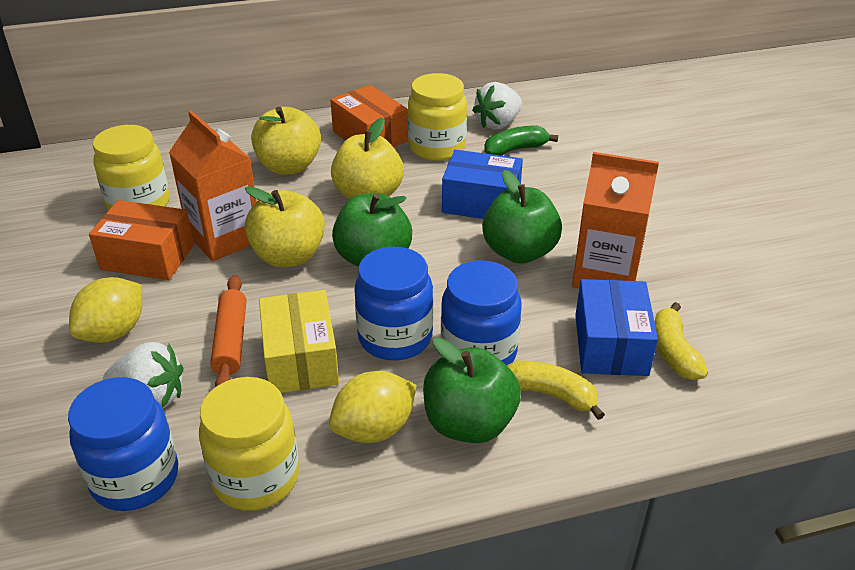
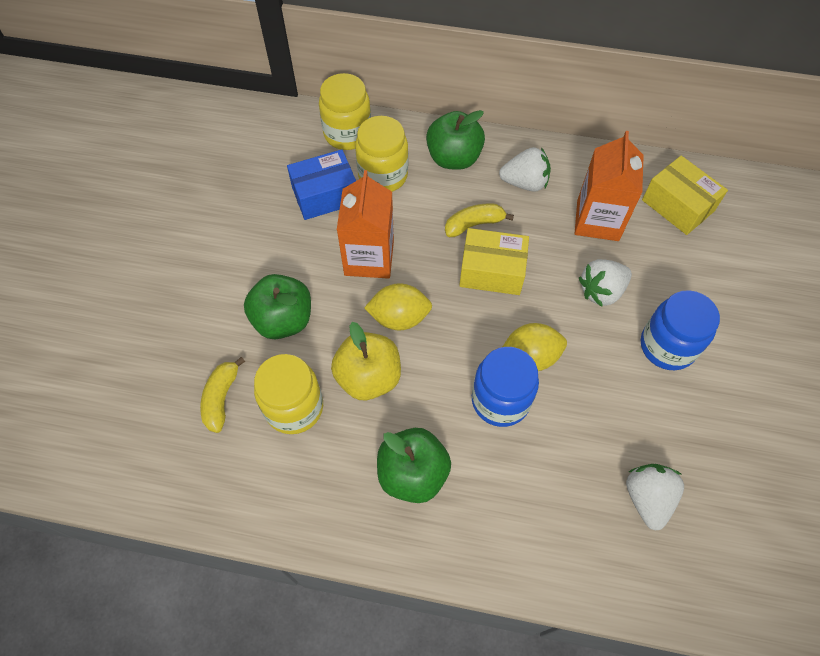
blue box: 2 -> 1
blue jar: 3 -> 2
green banana: 1 -> 0
orange box: 2 -> 0
orange rolling pin: 1 -> 0
white strawberry: 2 -> 3
yellow apple: 3 -> 1
yellow box: 1 -> 2

